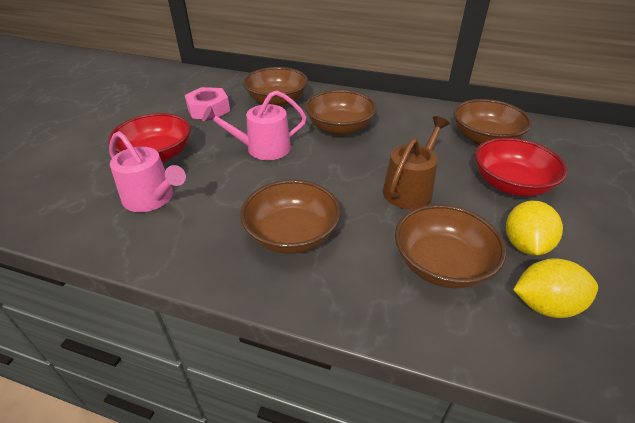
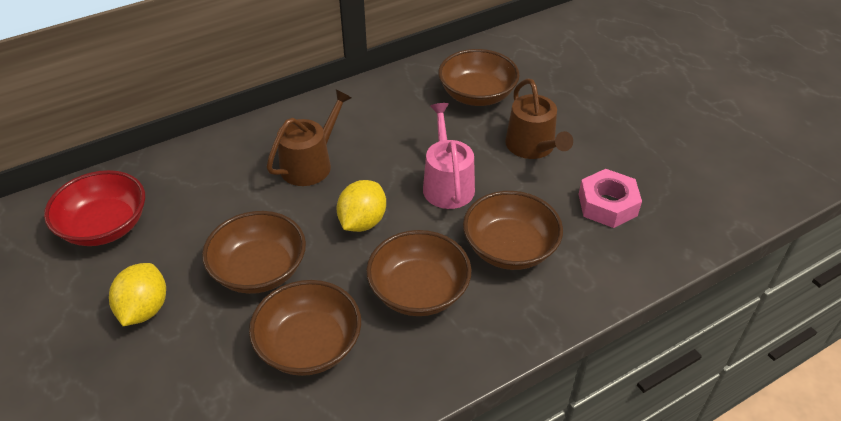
brown watering can: 1 -> 2
pink watering can: 2 -> 1
red bowl: 2 -> 1

